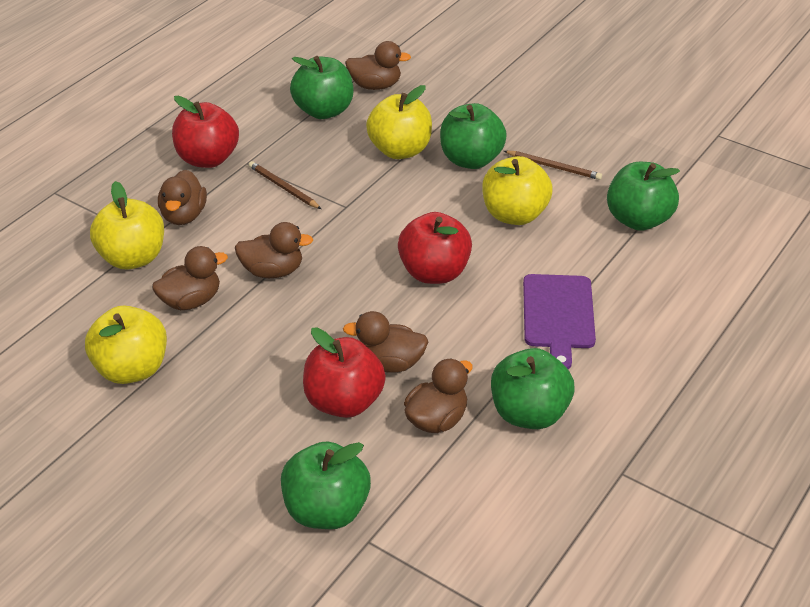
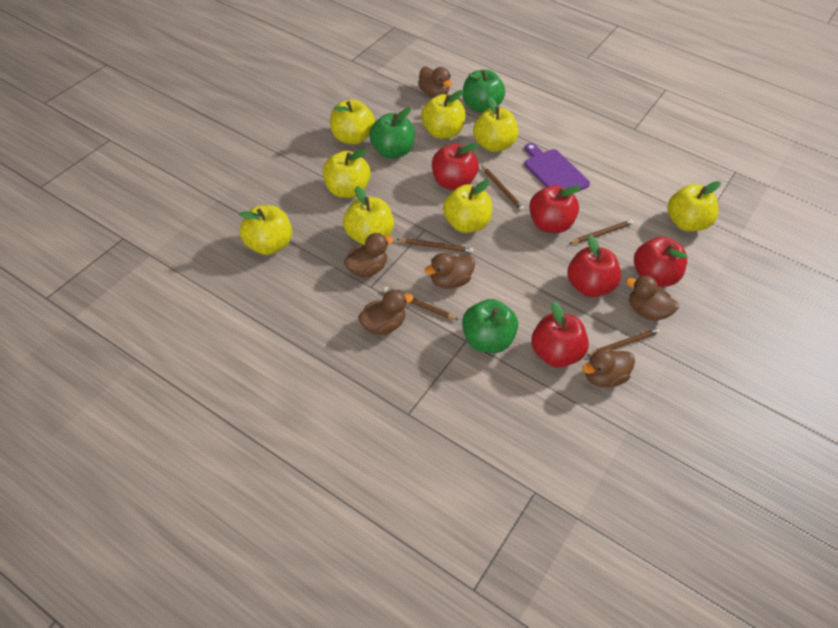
brown pencil: 2 -> 5
green apple: 5 -> 3
red apple: 3 -> 5
yellow apple: 4 -> 8

